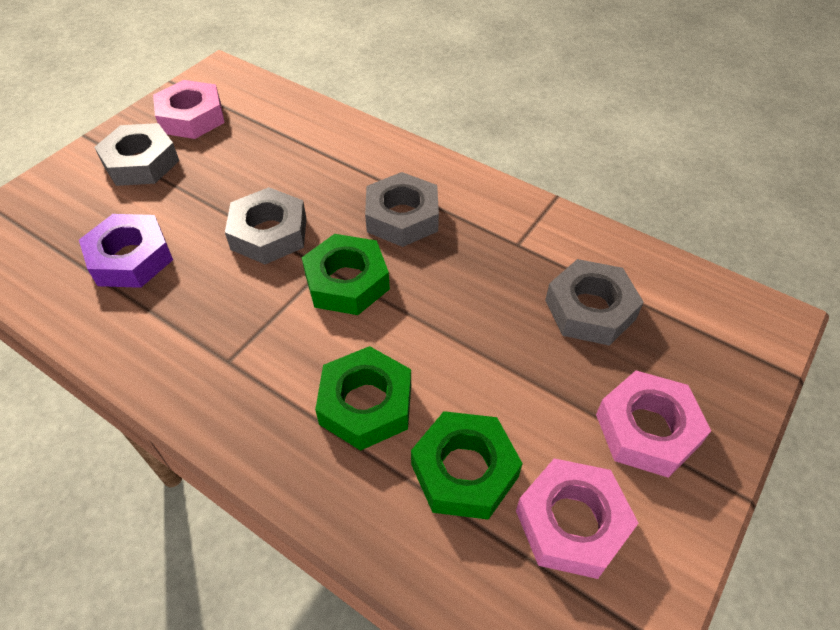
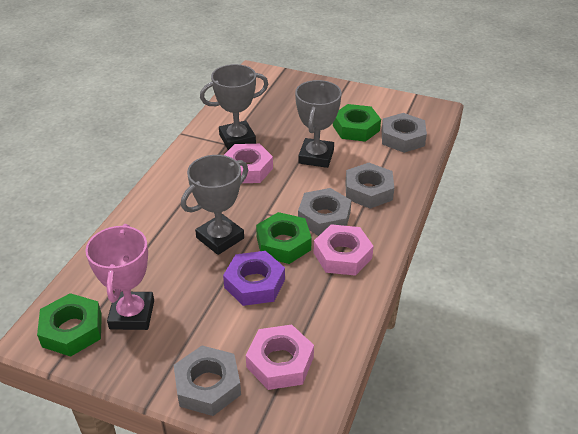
grey trophy: 0 -> 3
pink trophy: 0 -> 1

